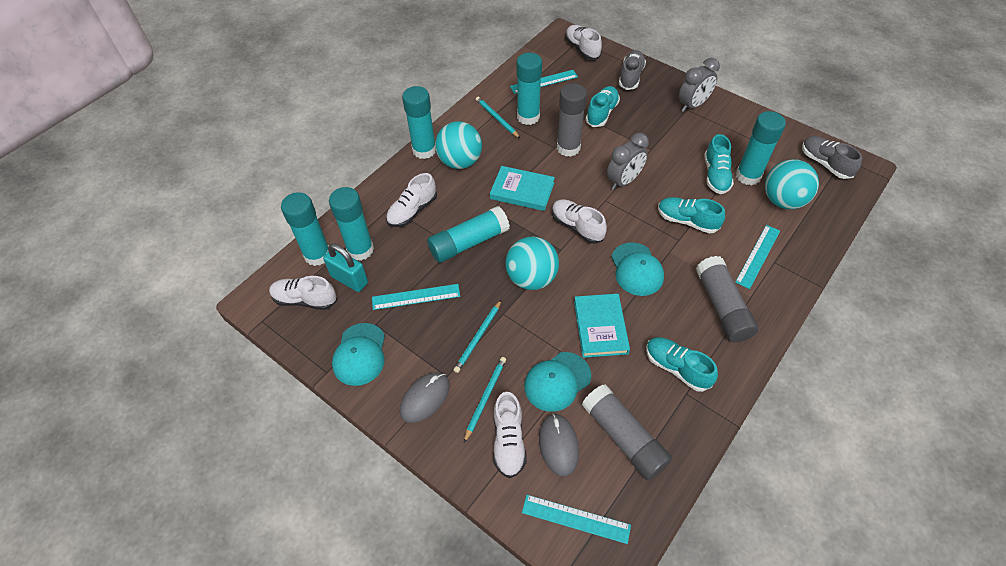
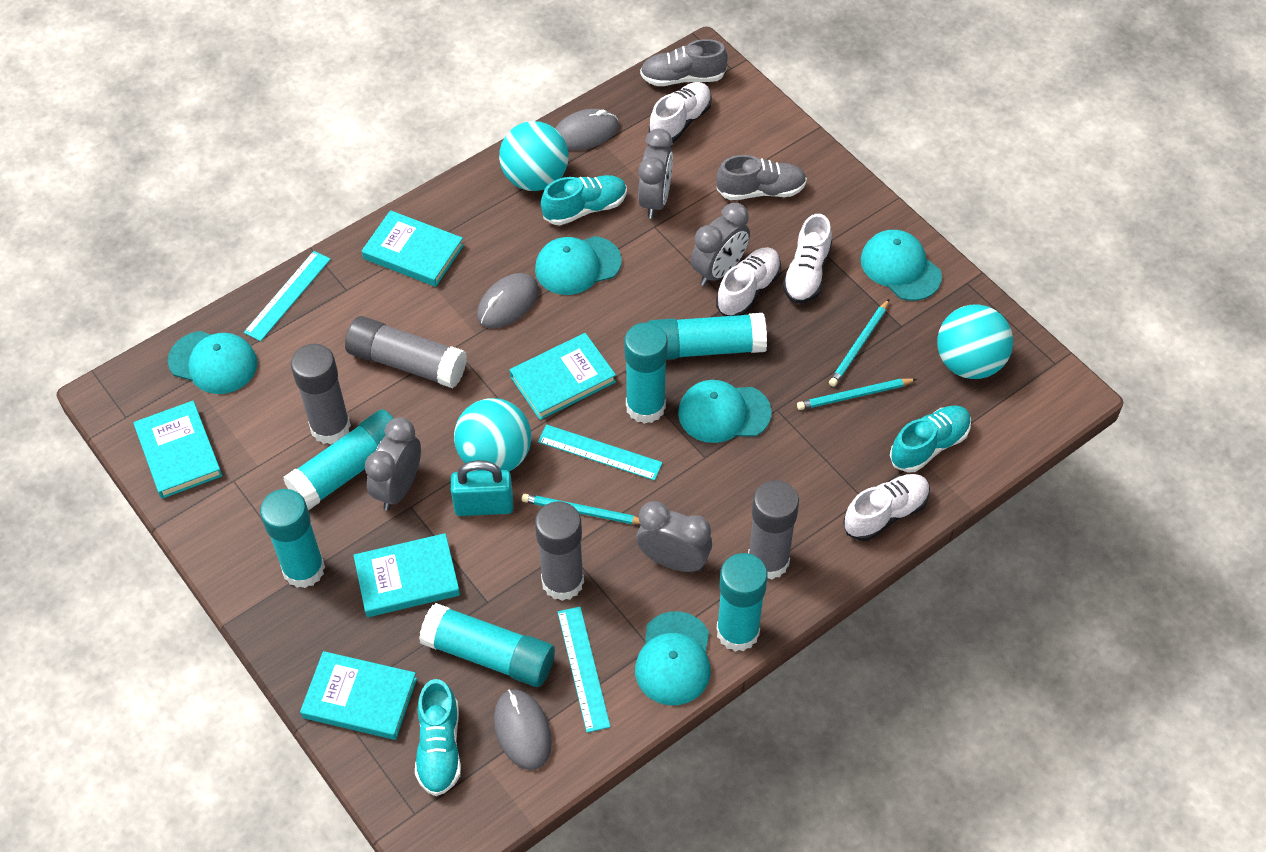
grey clock: 2 -> 4
grey glue stick: 3 -> 4
grey mouse: 2 -> 3
turquoise book: 2 -> 5
turquoise cap: 3 -> 5
turquoise ruler: 4 -> 3
turquoise shoe: 4 -> 3
white shoe: 5 -> 4

